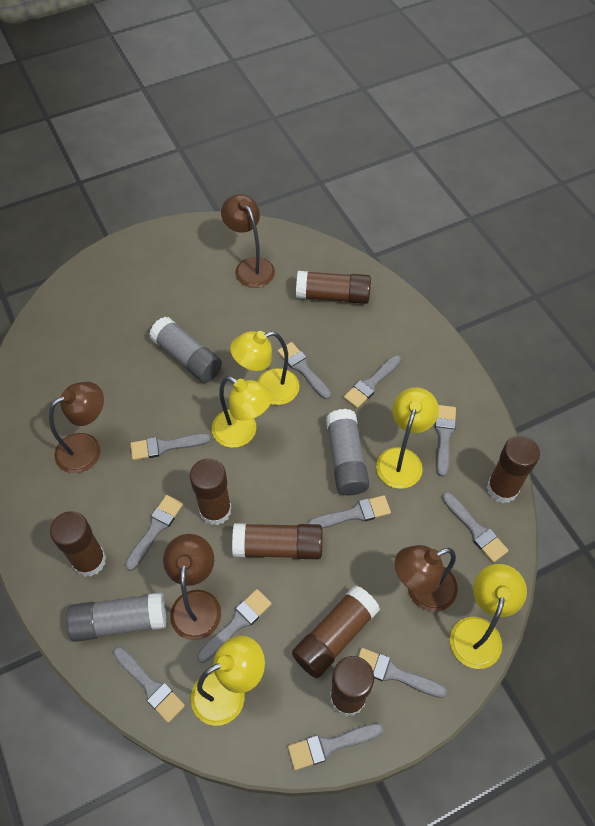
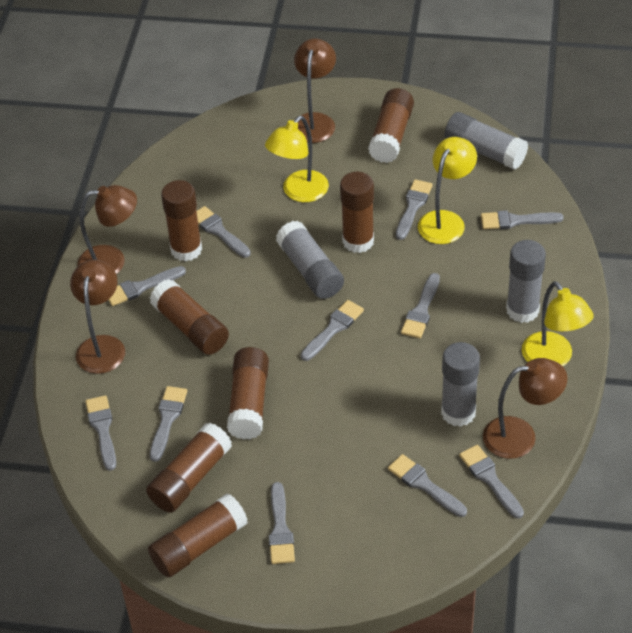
grey glue stick: 3 -> 4
yellow lamp: 5 -> 3

